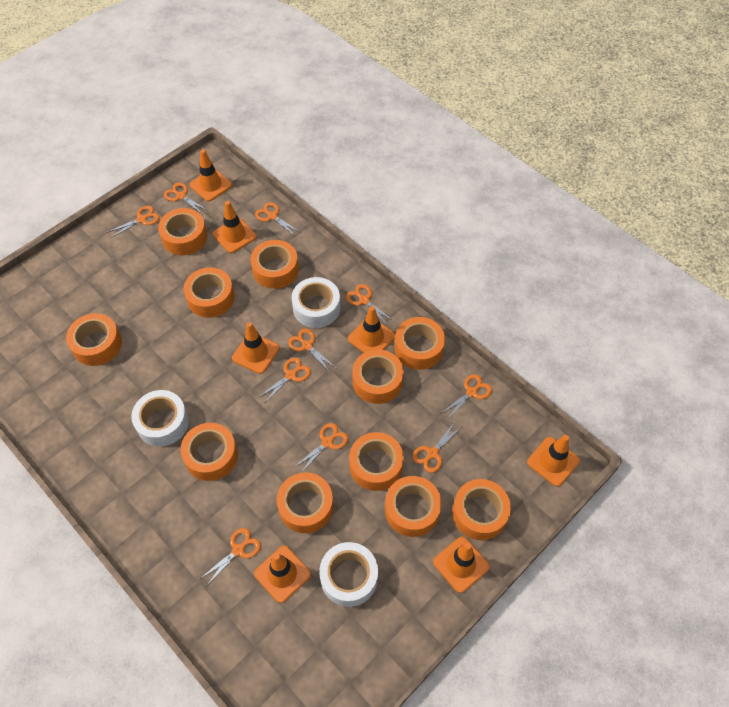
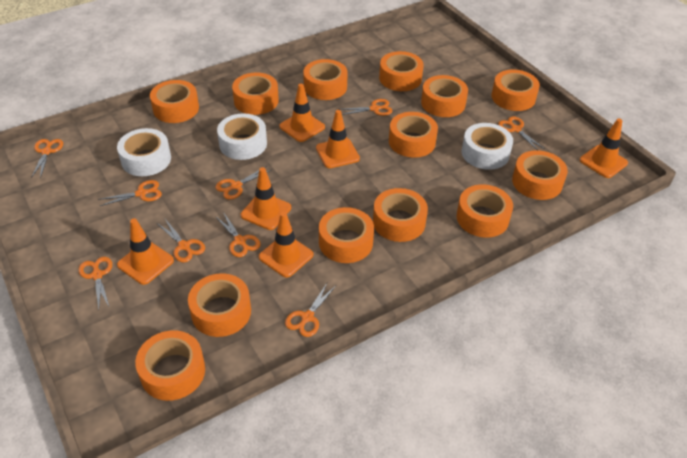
orange scissors: 10 -> 9
orange tape: 11 -> 13
orange traffic cone: 7 -> 6

